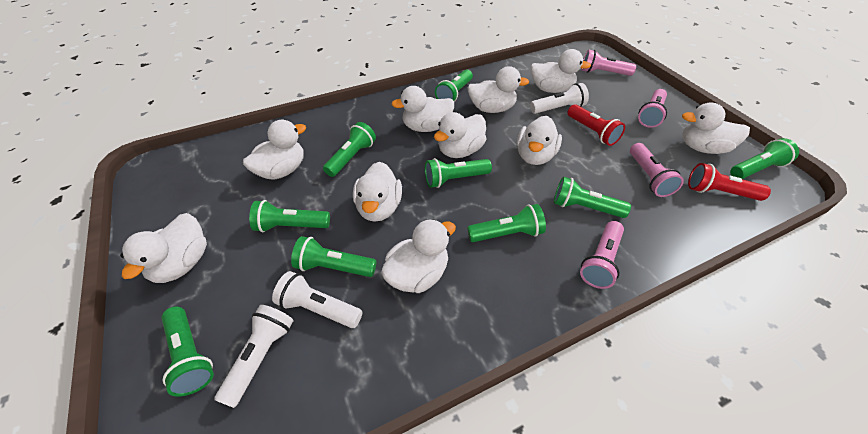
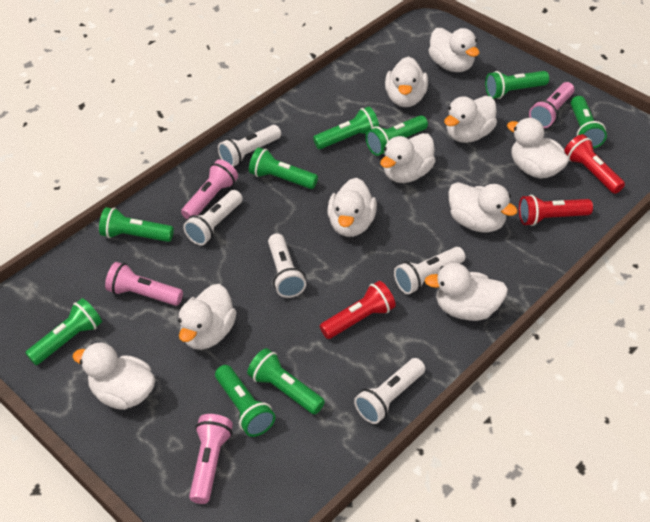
red flashlight: 2 -> 3
white flashlight: 3 -> 5

